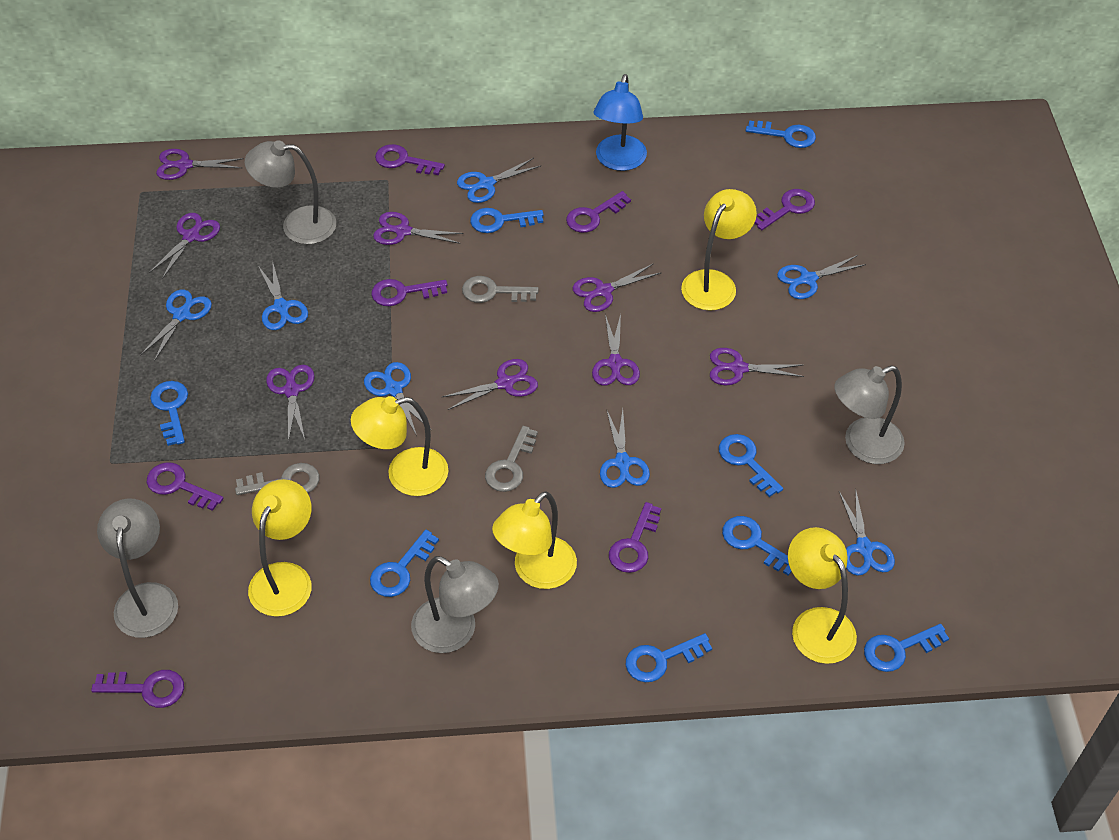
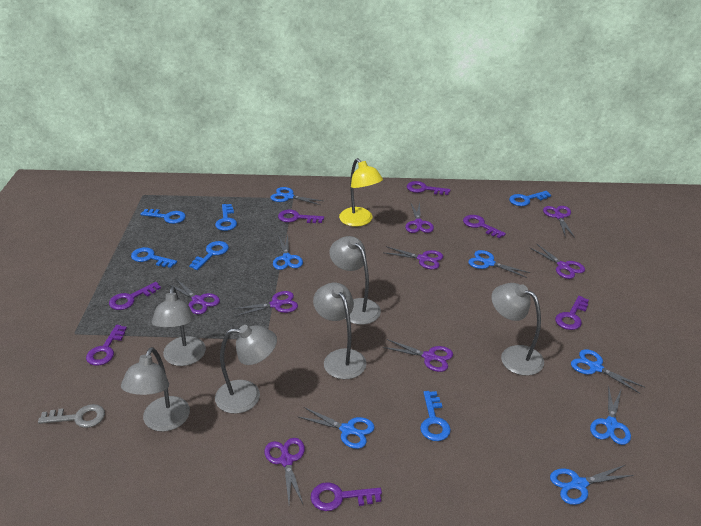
blue key: 8 -> 6
blue lamp: 1 -> 0
grey key: 3 -> 1
grey lamp: 4 -> 6
yellow lamp: 5 -> 1

